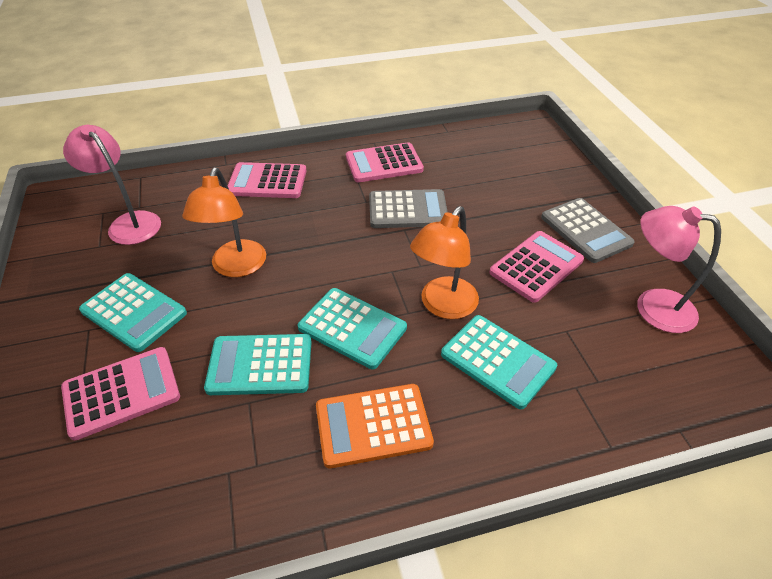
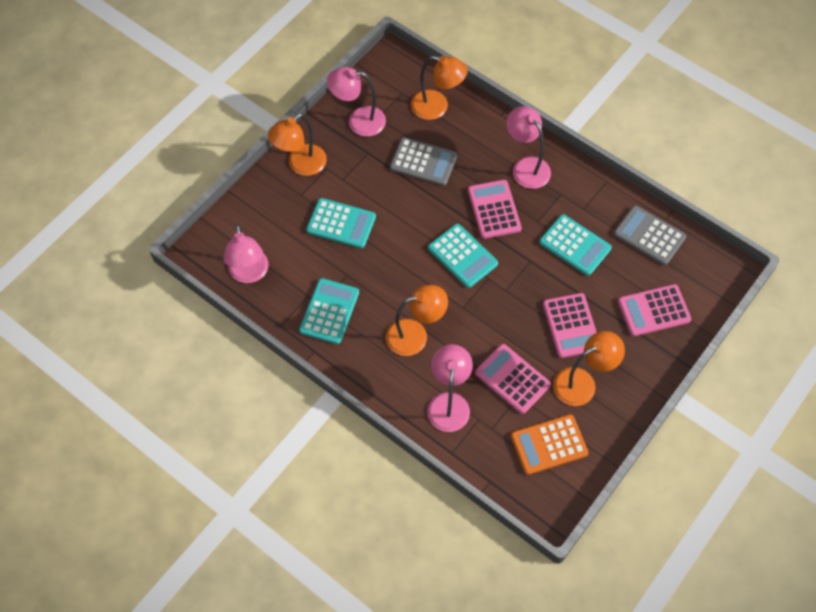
orange lamp: 2 -> 4
pink lamp: 2 -> 4

